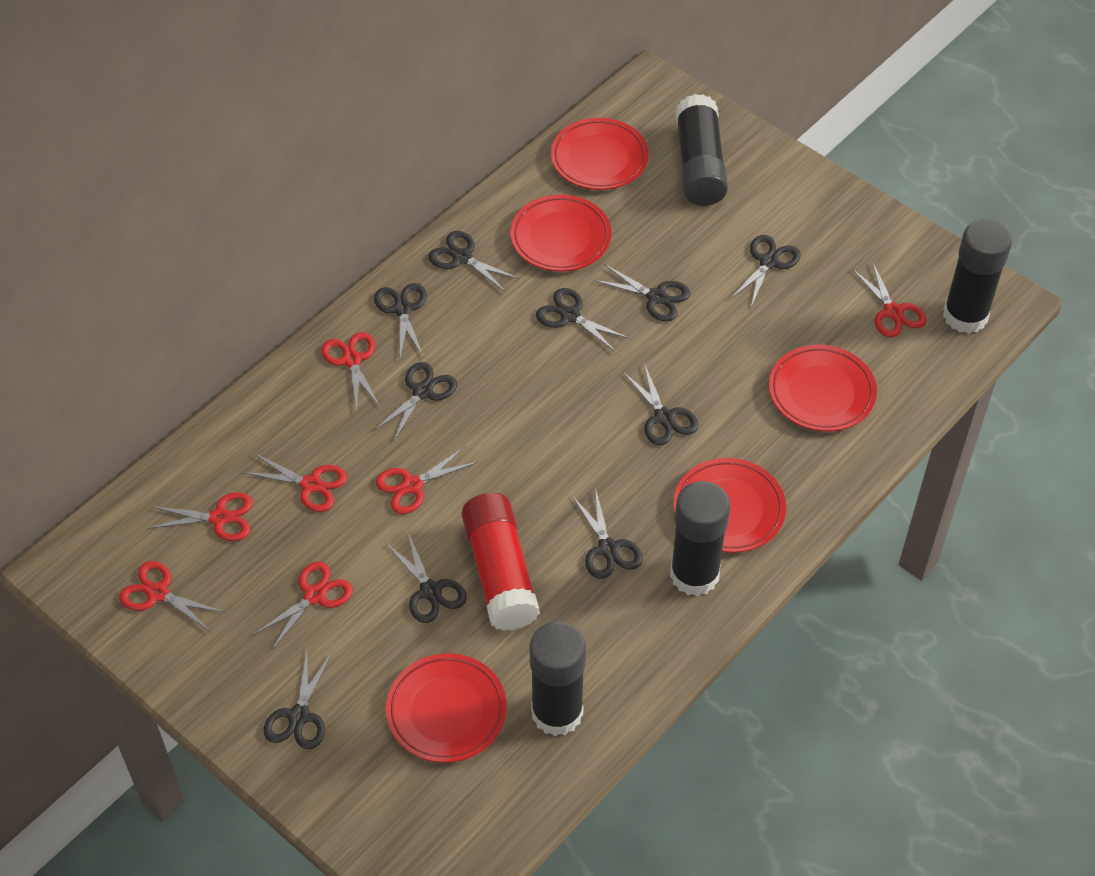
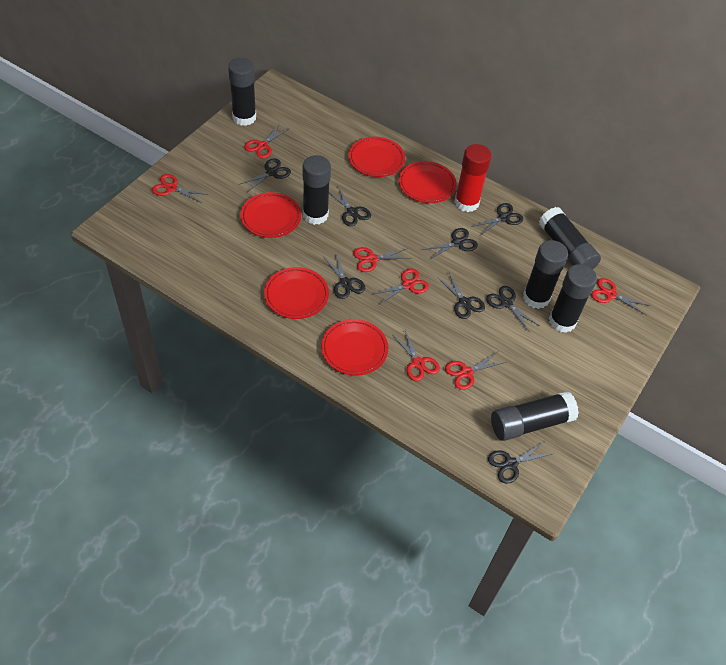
black glue stick: 4 -> 6
black scissors: 10 -> 8

